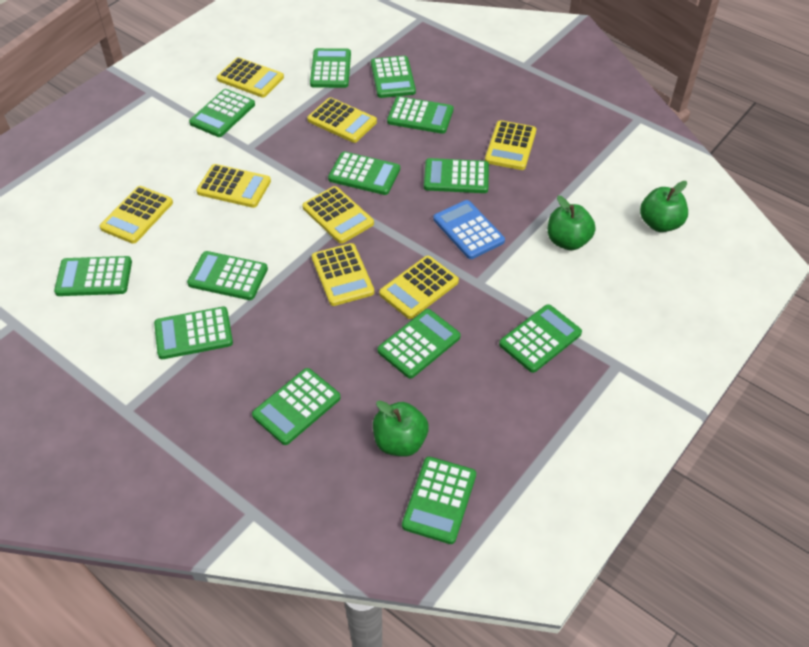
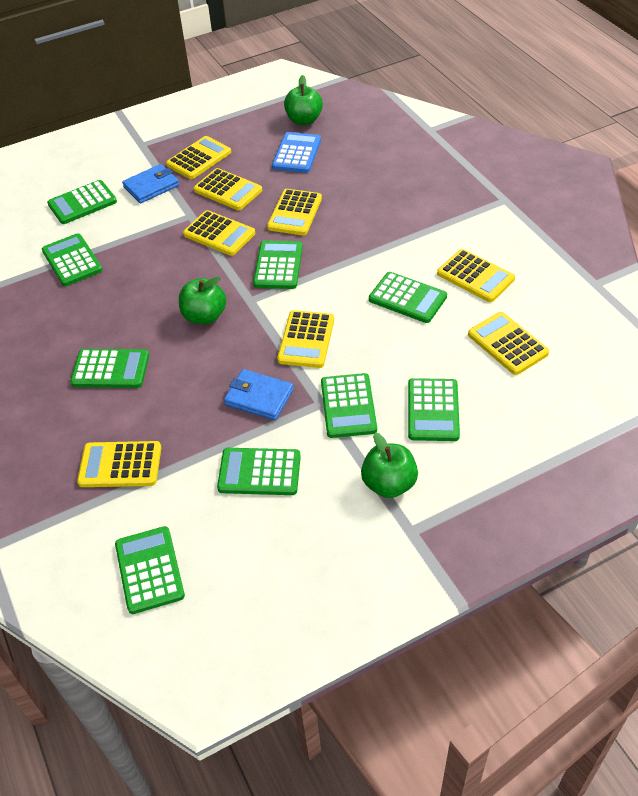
blue wallet: 0 -> 2
green calculator: 13 -> 9

